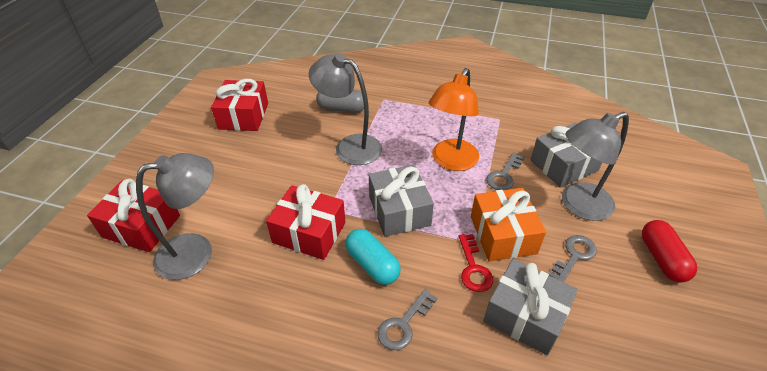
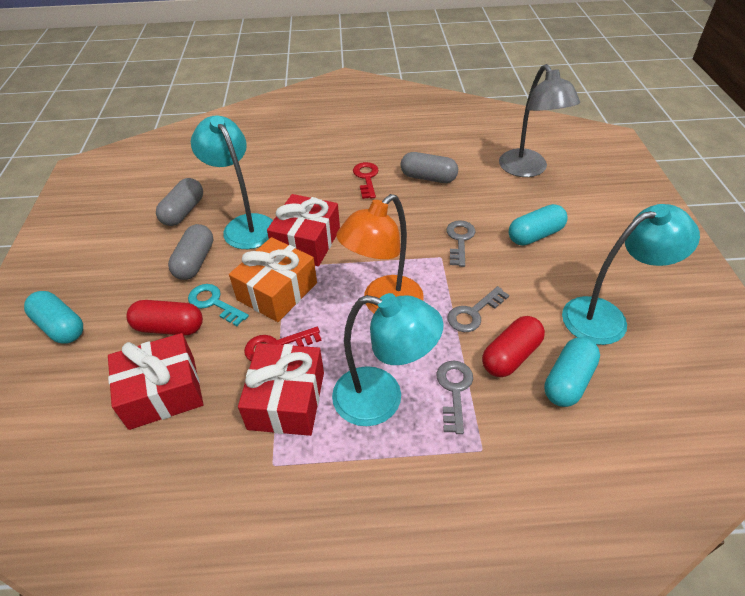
grey capsule: 1 -> 3
grey gift: 3 -> 0
grey lamp: 3 -> 1
red capsule: 1 -> 2
red key: 1 -> 2
turquoise capsule: 1 -> 3
turquoise key: 0 -> 1
turquoise lamp: 0 -> 3

